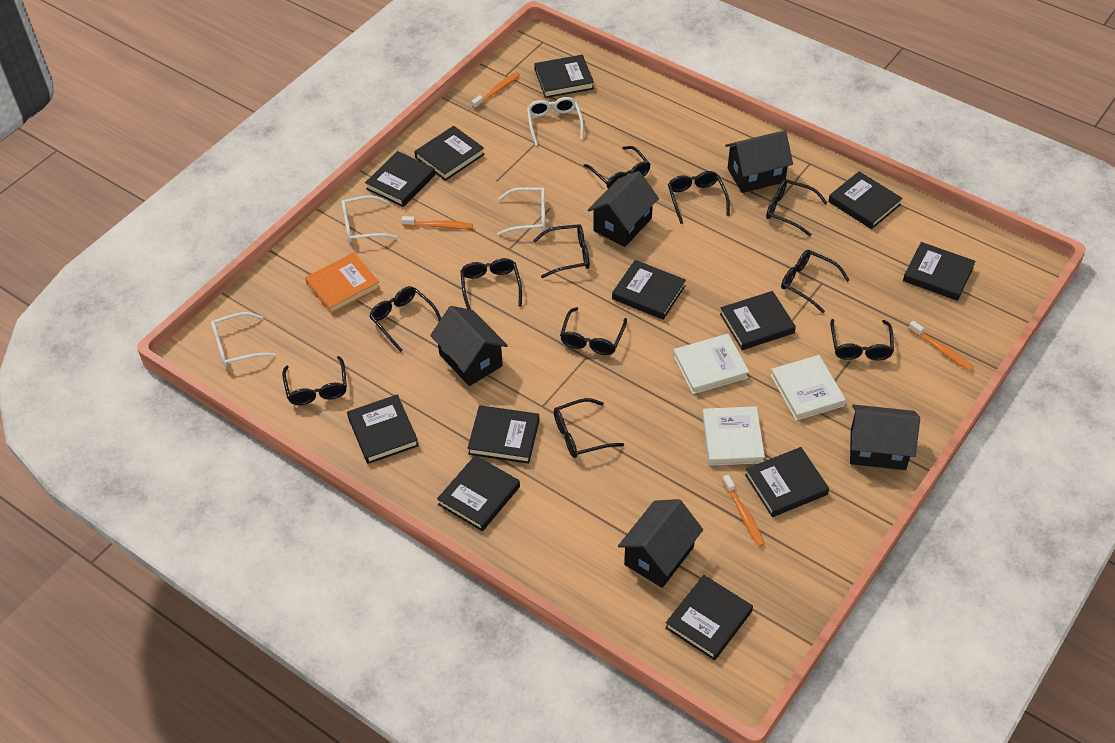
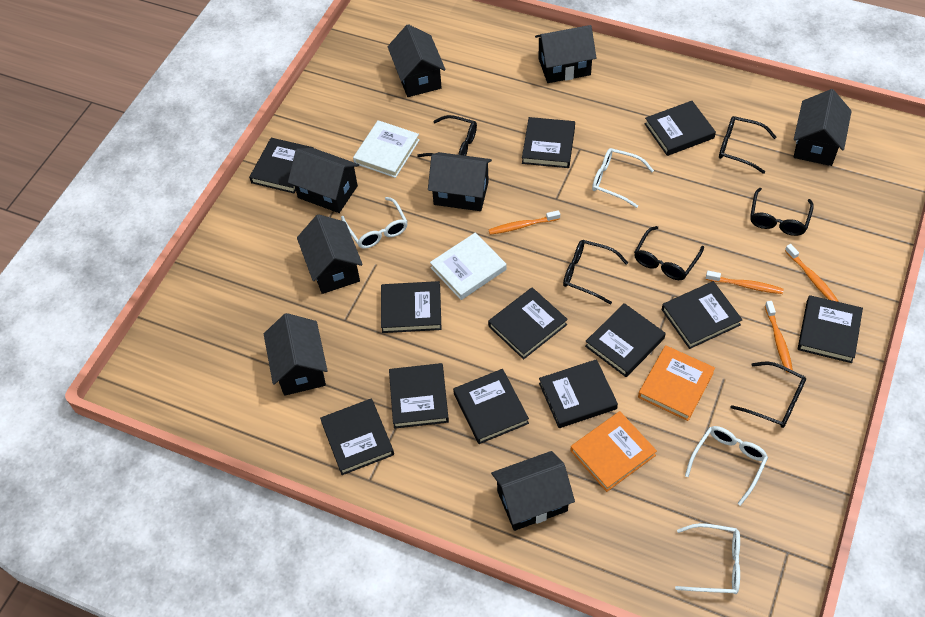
black glasses: 11 -> 6
black house: 5 -> 8
orange book: 1 -> 2
white book: 3 -> 2

